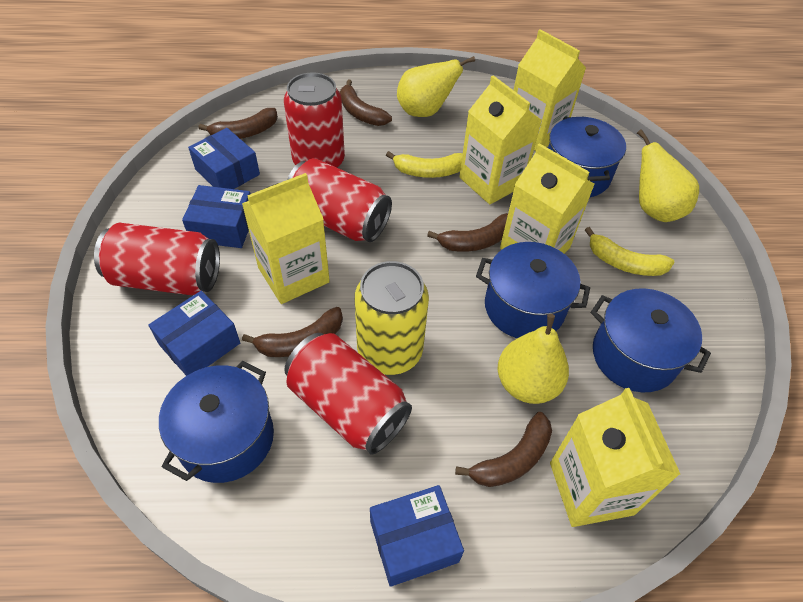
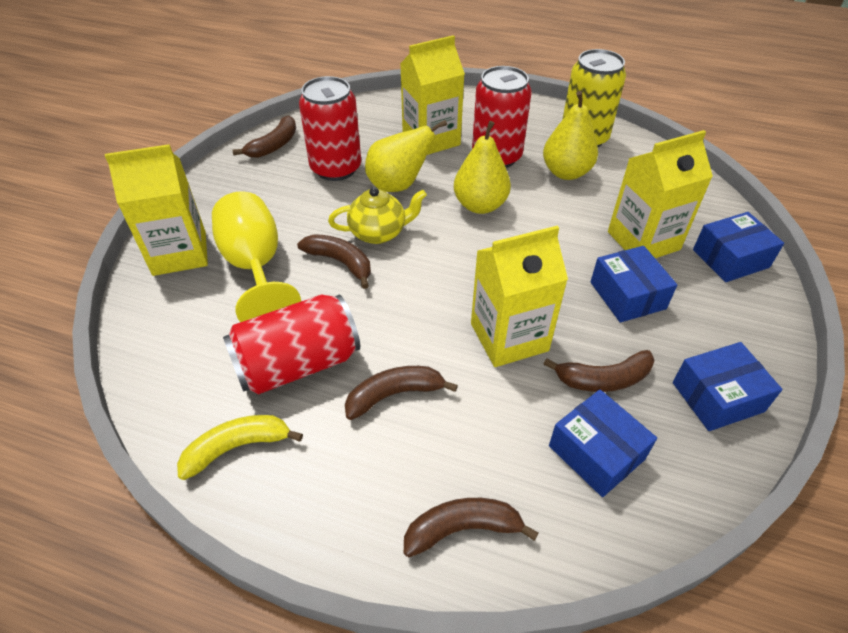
blue pot: 4 -> 0
red can: 4 -> 3
yellow banana: 2 -> 1
yellow carton: 5 -> 4
yellow goblet: 0 -> 1
yellow teapot: 0 -> 1

